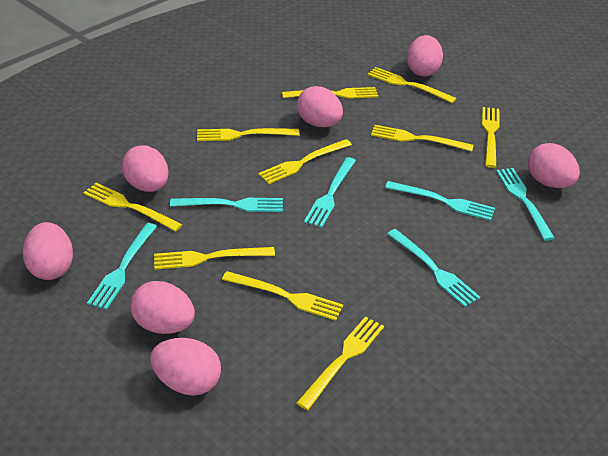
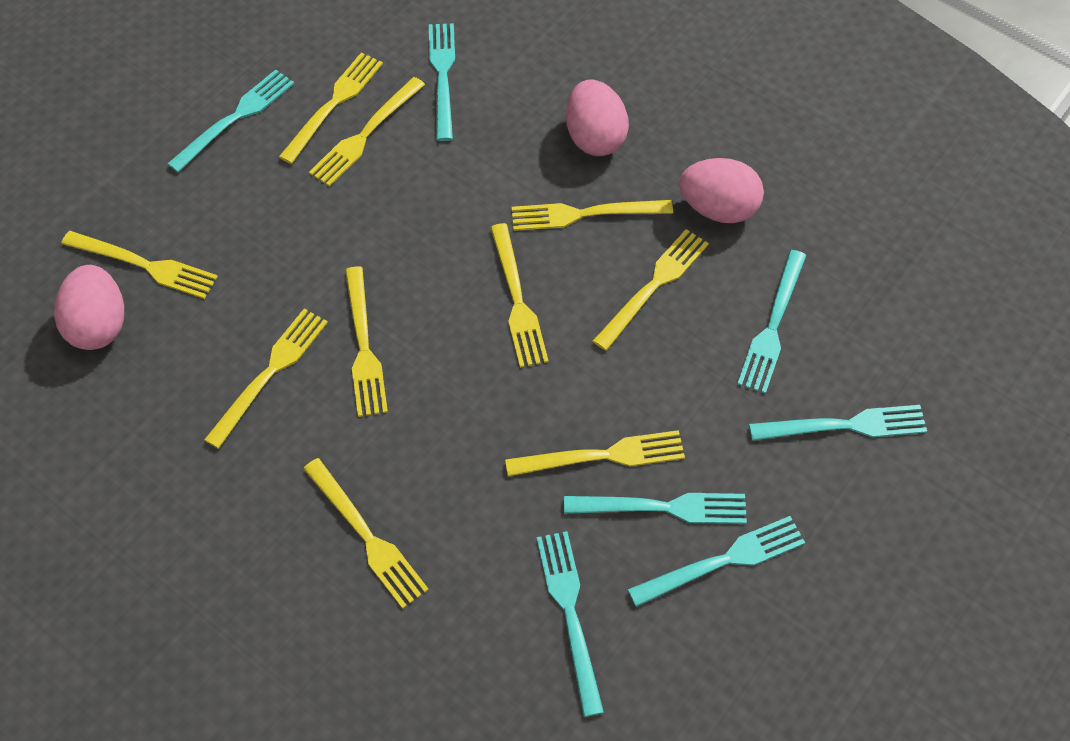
pink egg: 7 -> 3
turquoise fork: 6 -> 7

